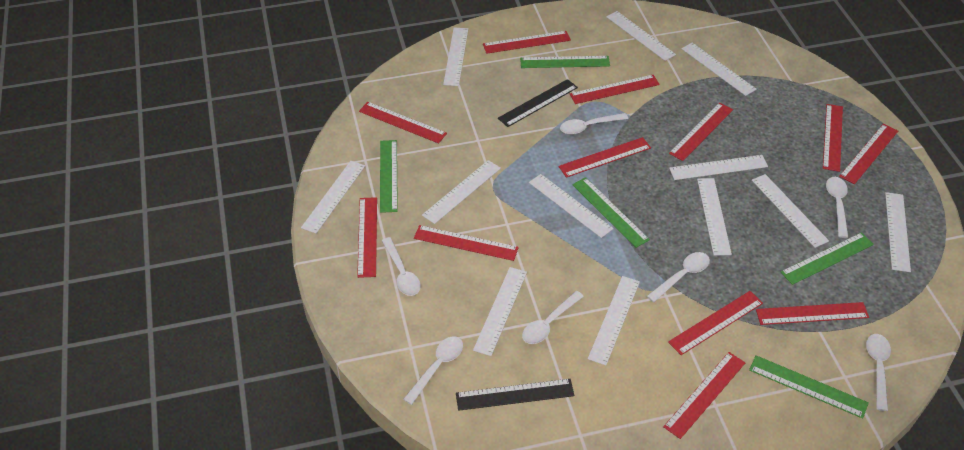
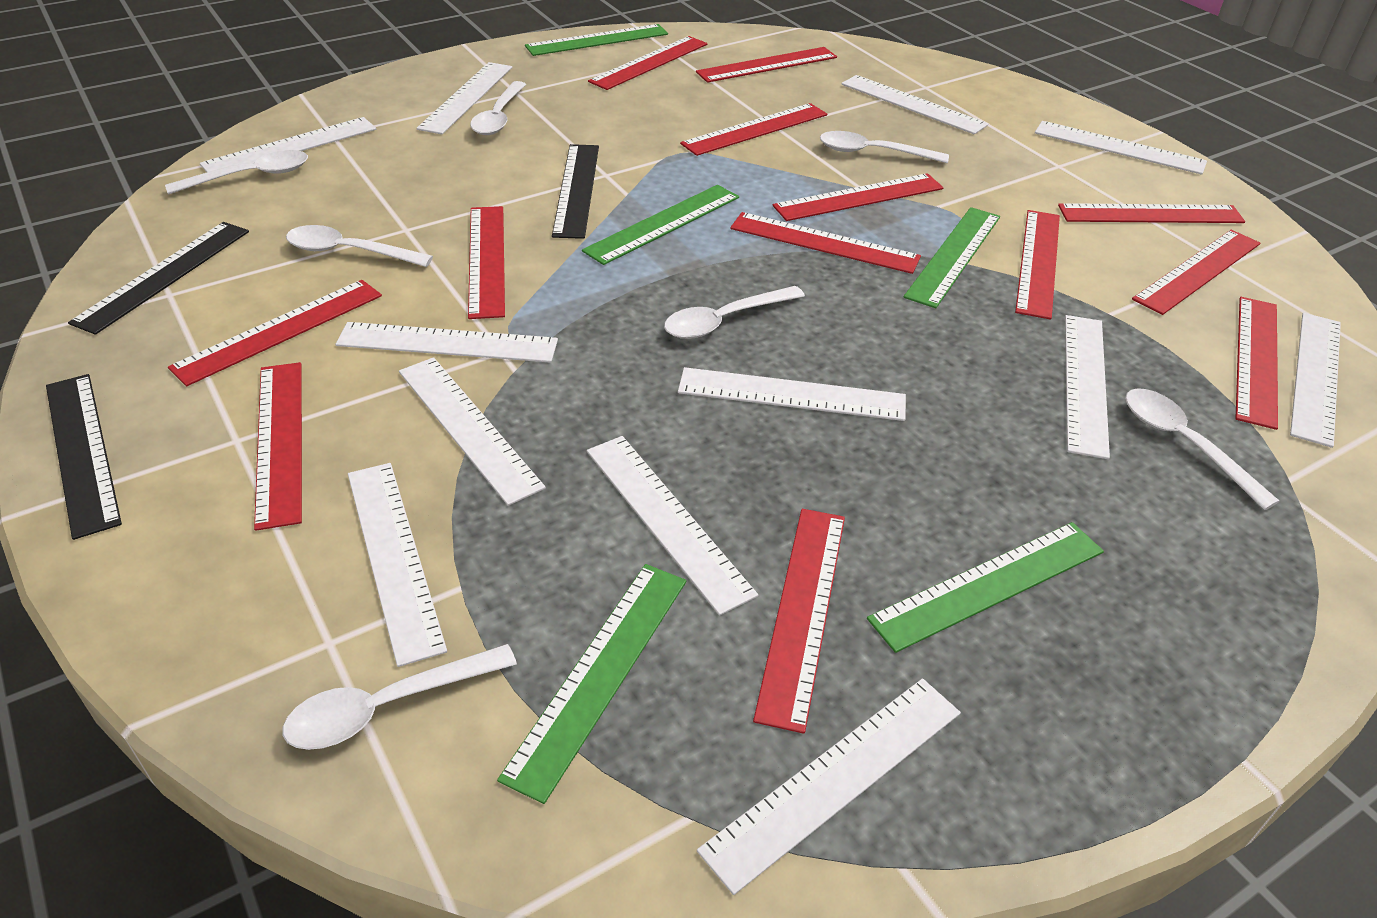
black ruler: 2 -> 3
red ruler: 12 -> 13

